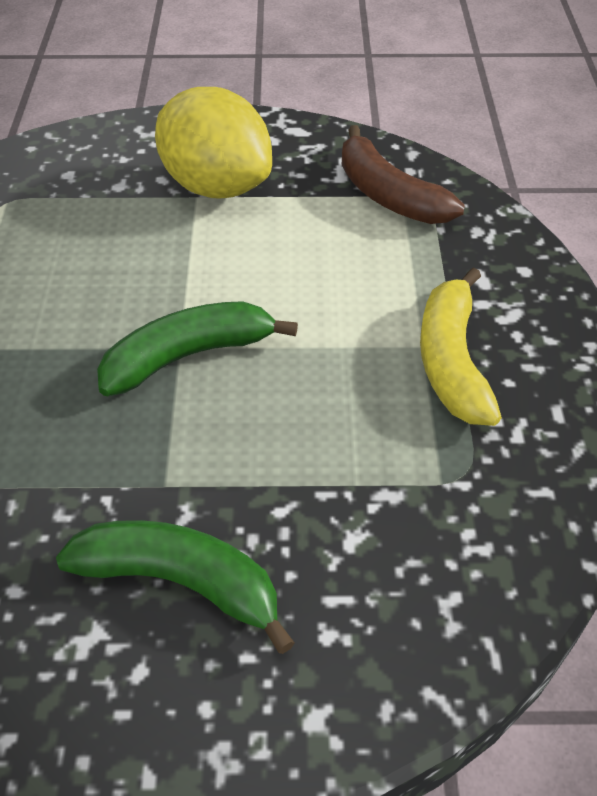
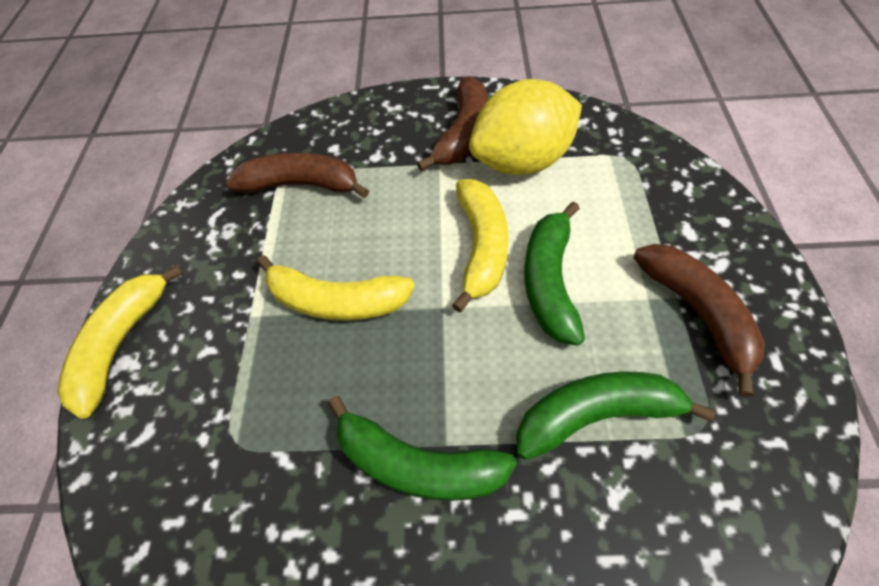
brown banana: 1 -> 3
green banana: 2 -> 3
yellow banana: 1 -> 3

